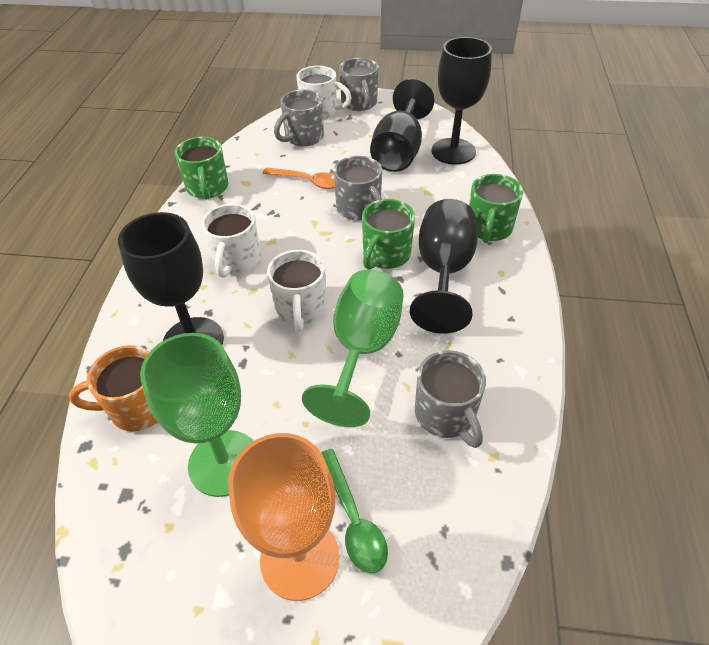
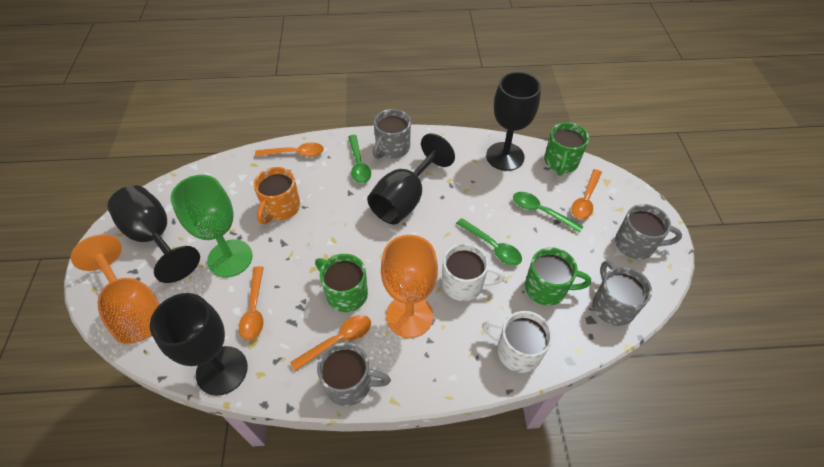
green goblet: 2 -> 1
green spoon: 1 -> 3
orange goblet: 1 -> 2
orange spoon: 1 -> 4
white mug: 3 -> 2

